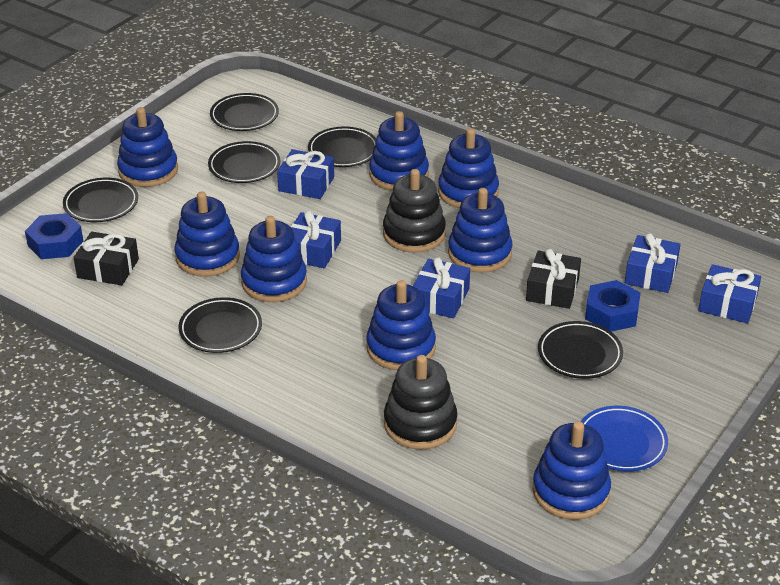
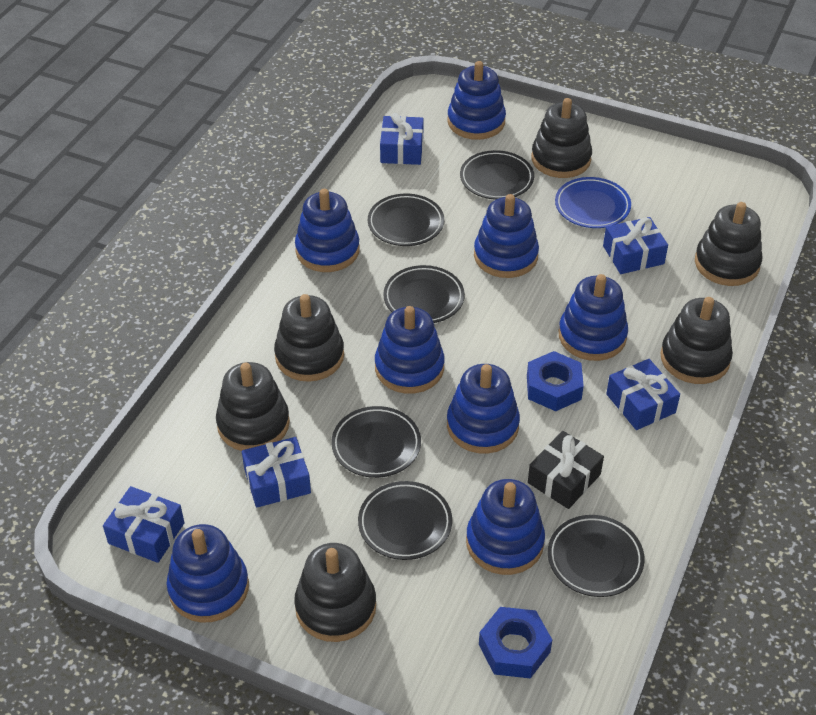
black gift: 2 -> 1
black stacking toy: 2 -> 6

